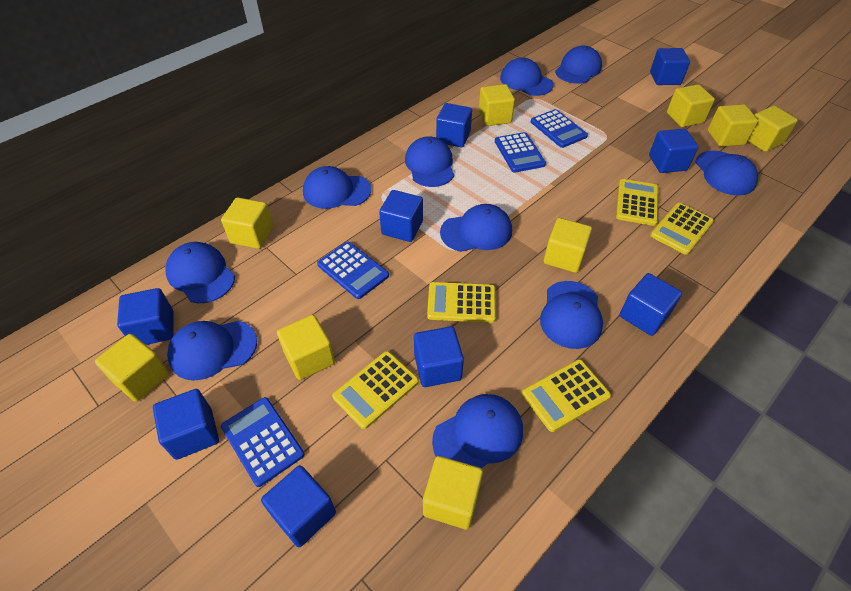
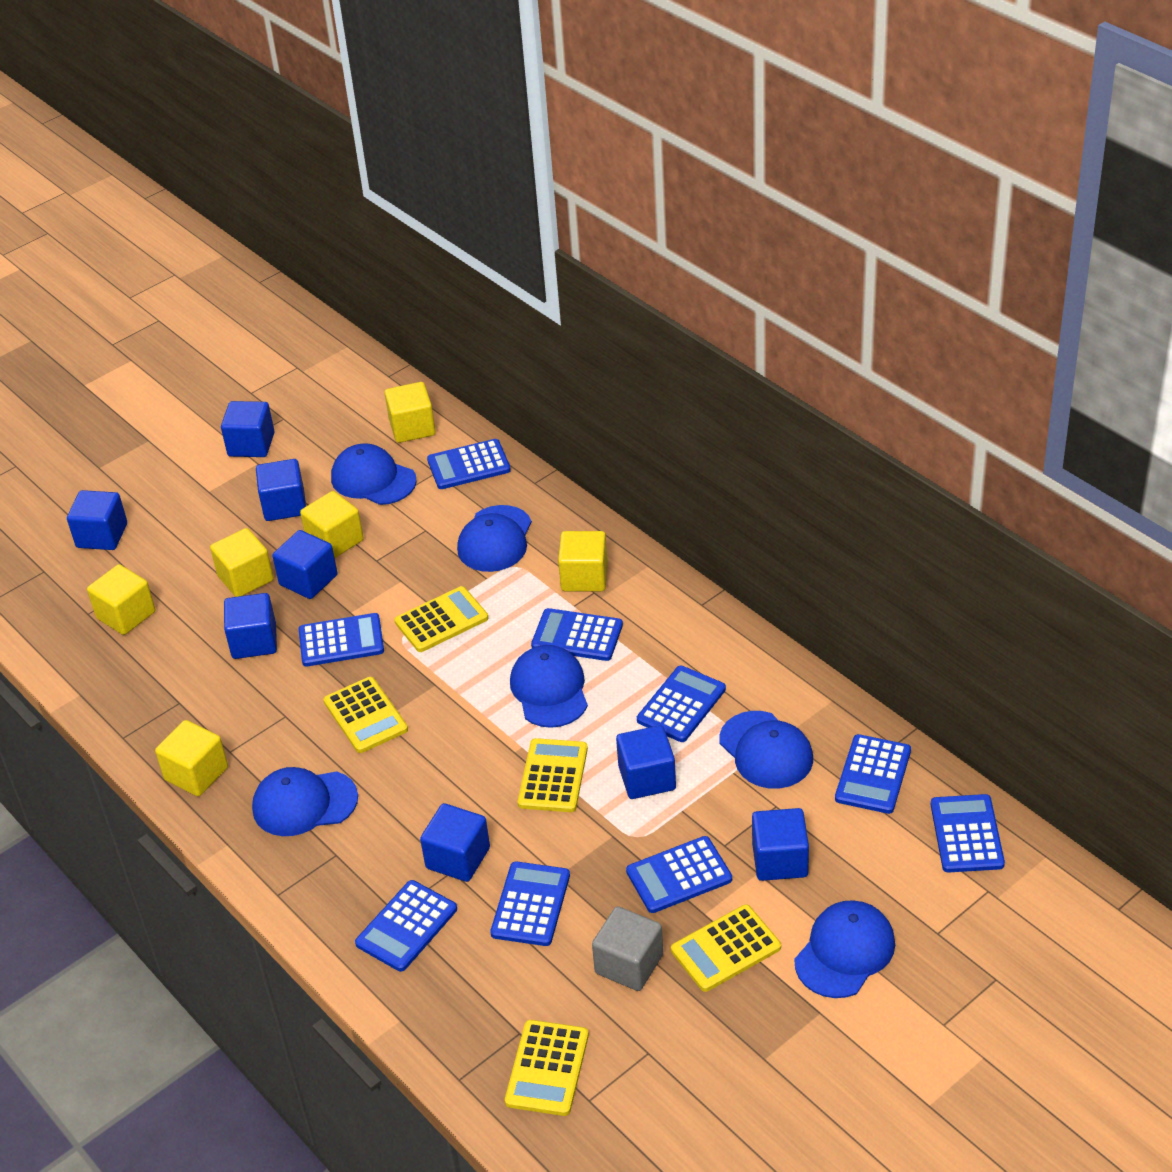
blue calculator: 4 -> 9
blue cap: 10 -> 6
blue cube: 9 -> 8
grey cube: 0 -> 1
yellow cube: 9 -> 6

